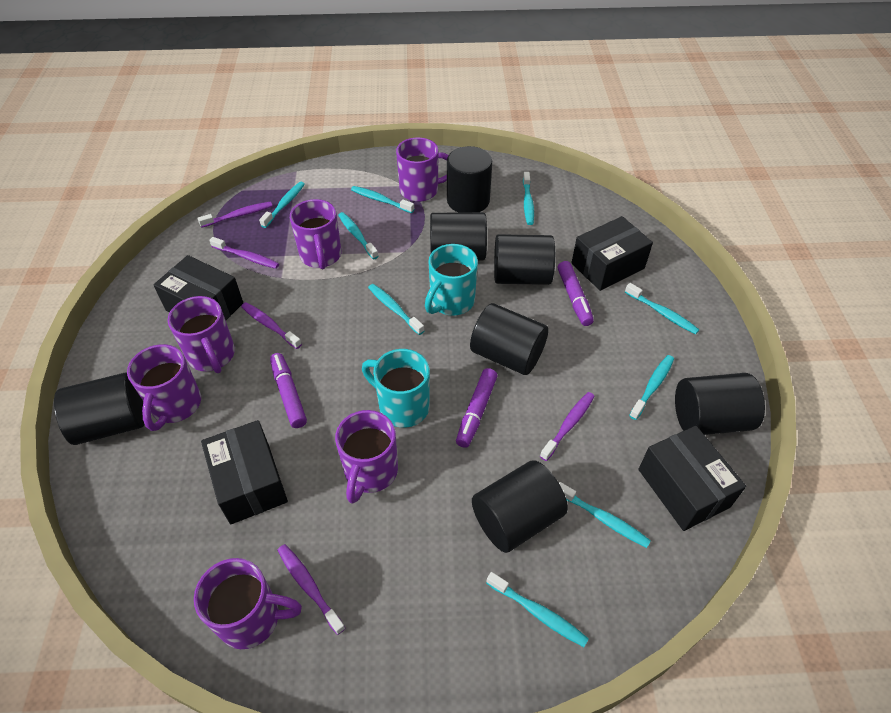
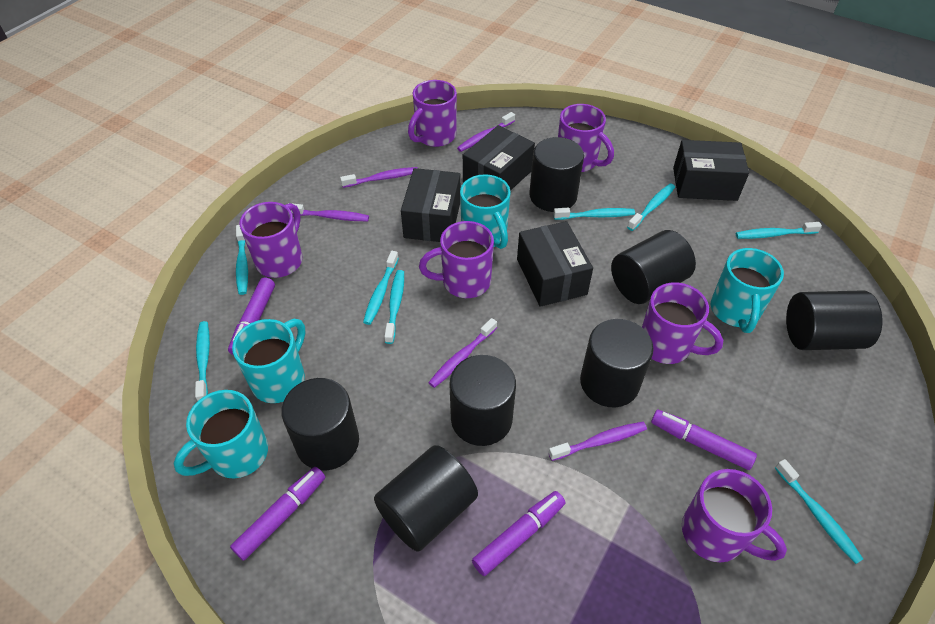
purple marker: 3 -> 4
turquoise mug: 2 -> 4
turquoise toothbrush: 9 -> 8

